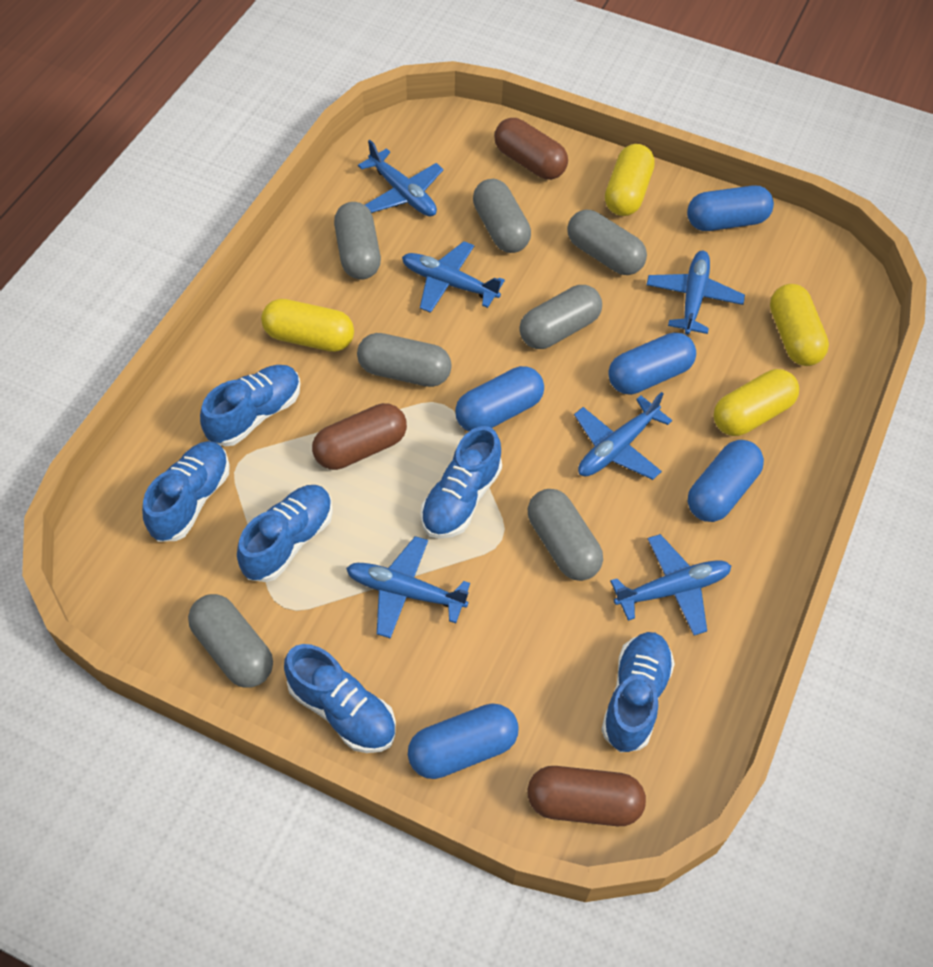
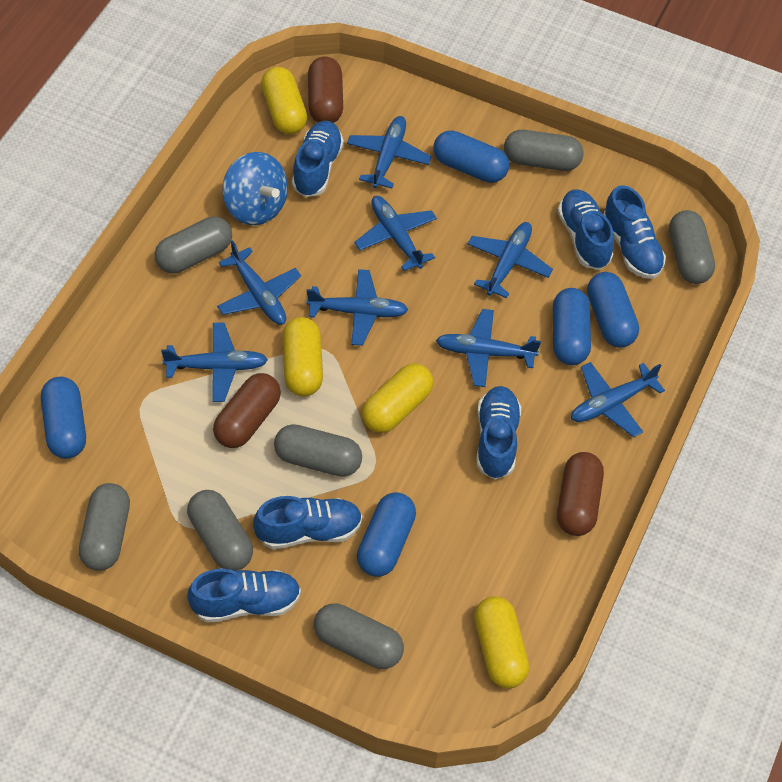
blue plane: 6 -> 8
blue spinning top: 0 -> 1

